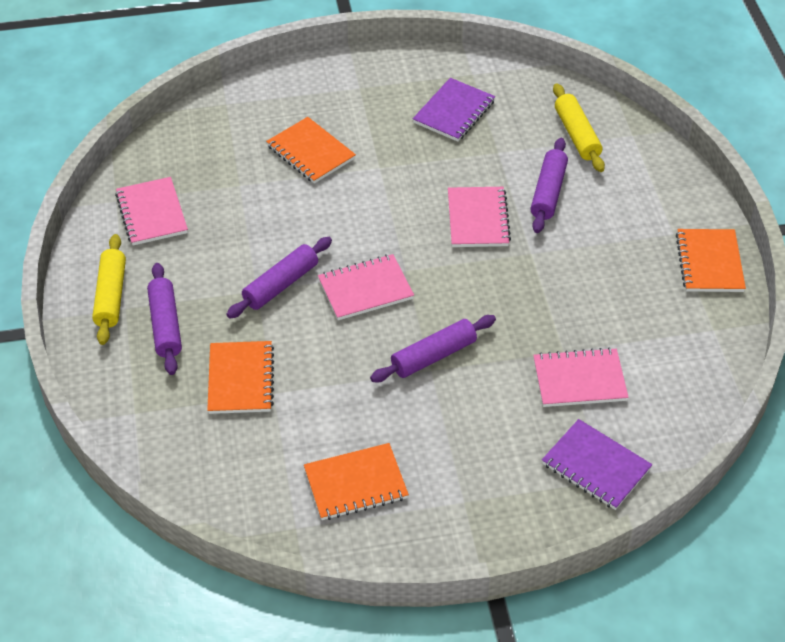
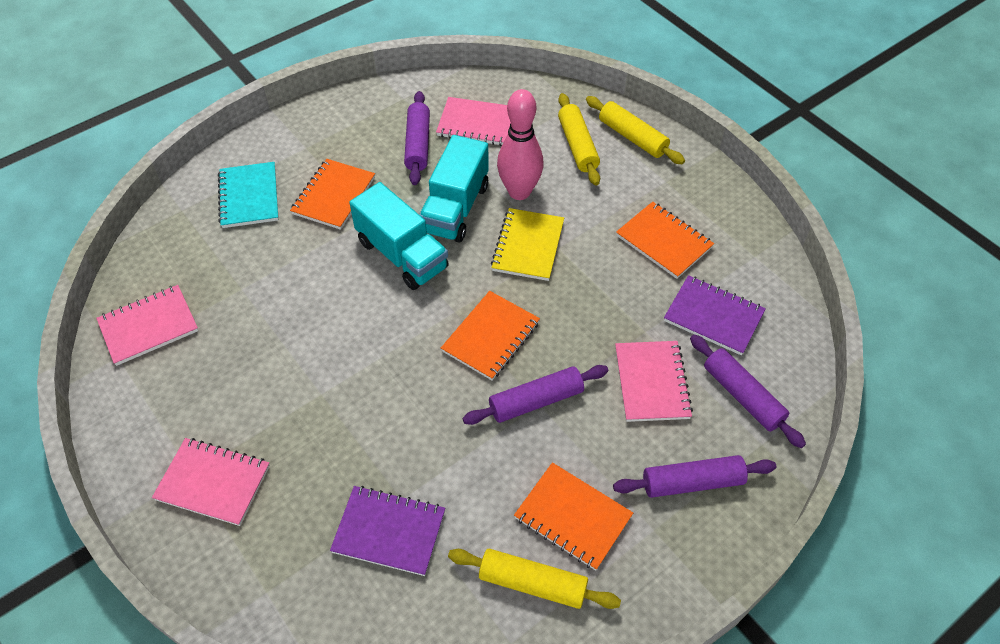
pink bowling pin: 0 -> 1
turquoise notebook: 0 -> 1
turquoise truck: 0 -> 2
yellow notebook: 0 -> 1
yellow rolling pin: 2 -> 3

